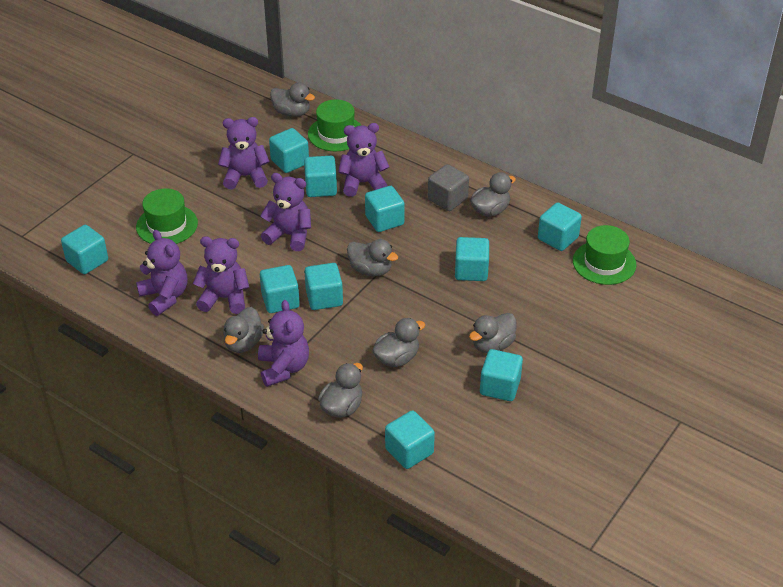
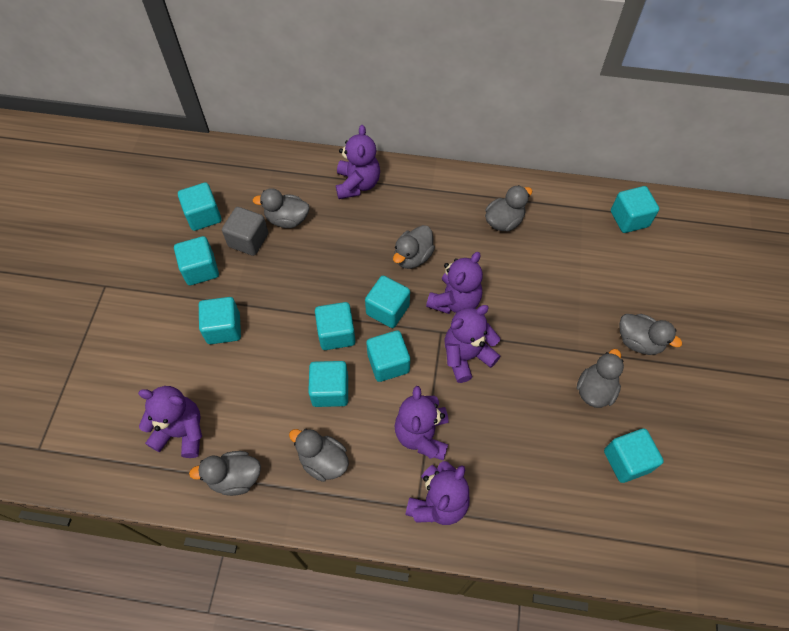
green hat: 3 -> 0
turquoise cube: 10 -> 9

